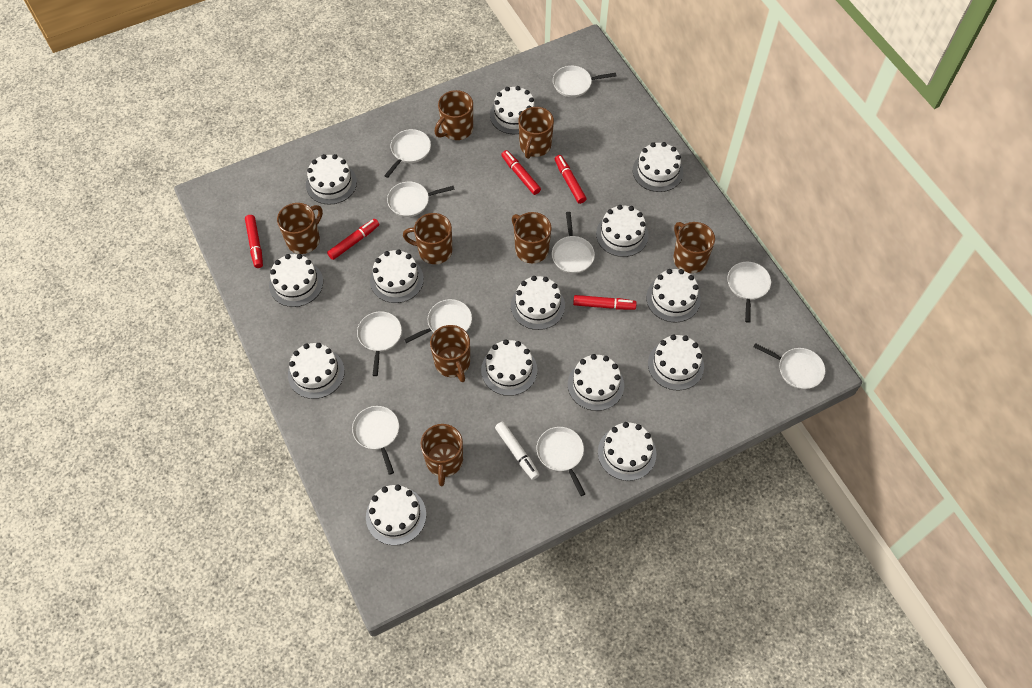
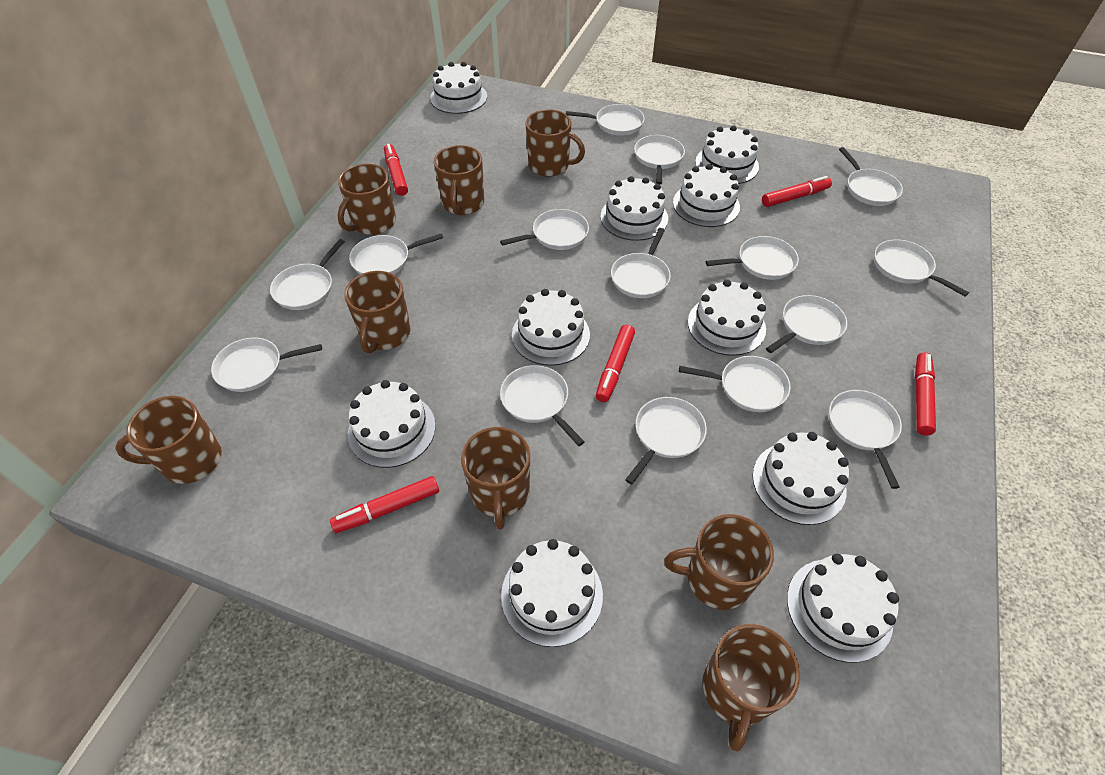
white cake: 14 -> 10
white marker: 1 -> 0
white pan: 10 -> 15

